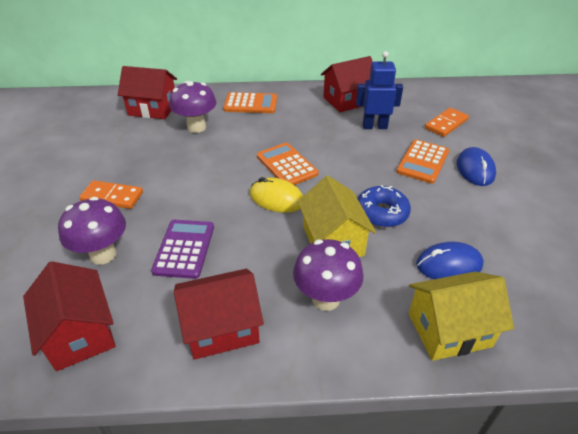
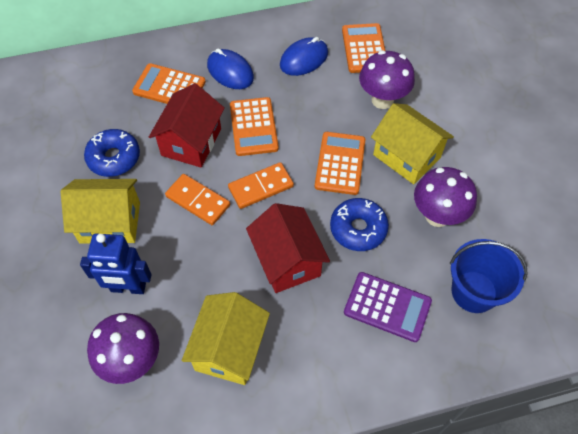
blue bucket: 0 -> 1
blue donut: 1 -> 2
orange calculator: 3 -> 4
red house: 4 -> 2
yellow house: 2 -> 3
yellow mouse: 1 -> 0

